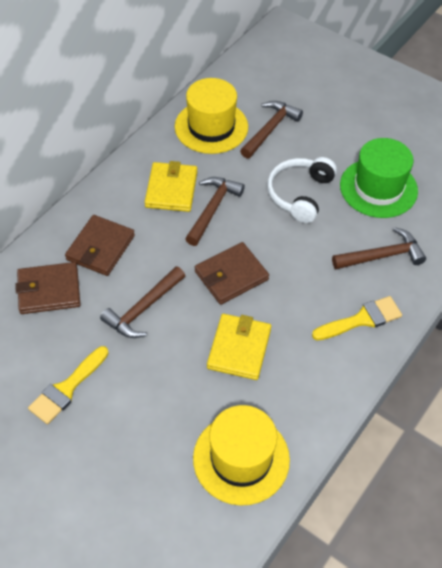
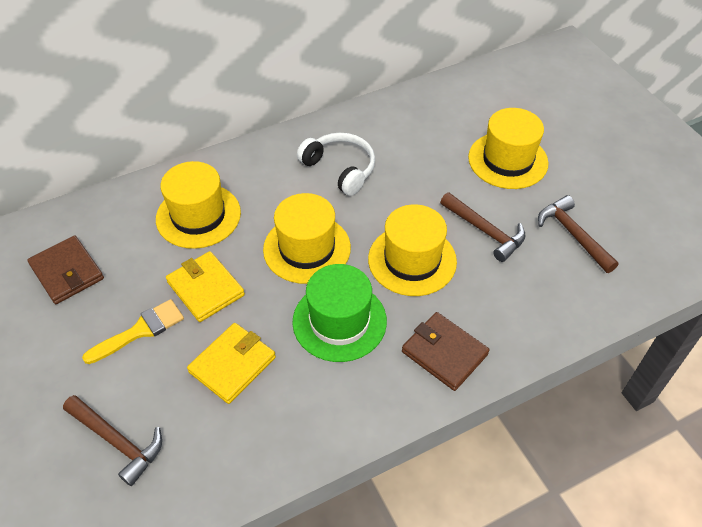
brown hammer: 4 -> 3
brown wallet: 3 -> 2
yellow brush: 2 -> 1
yellow hat: 2 -> 4

